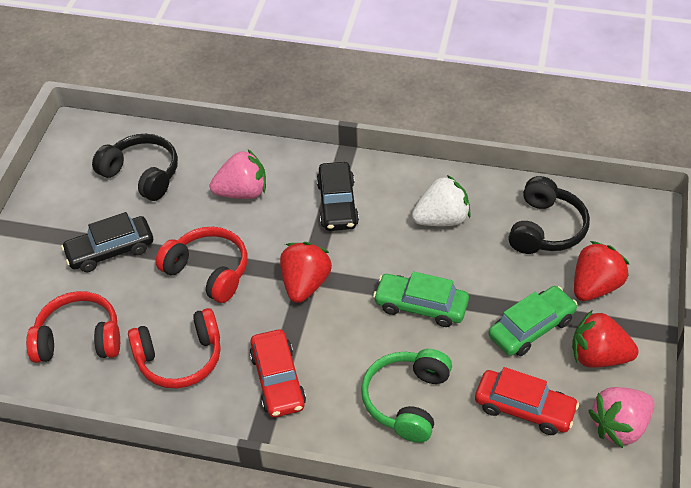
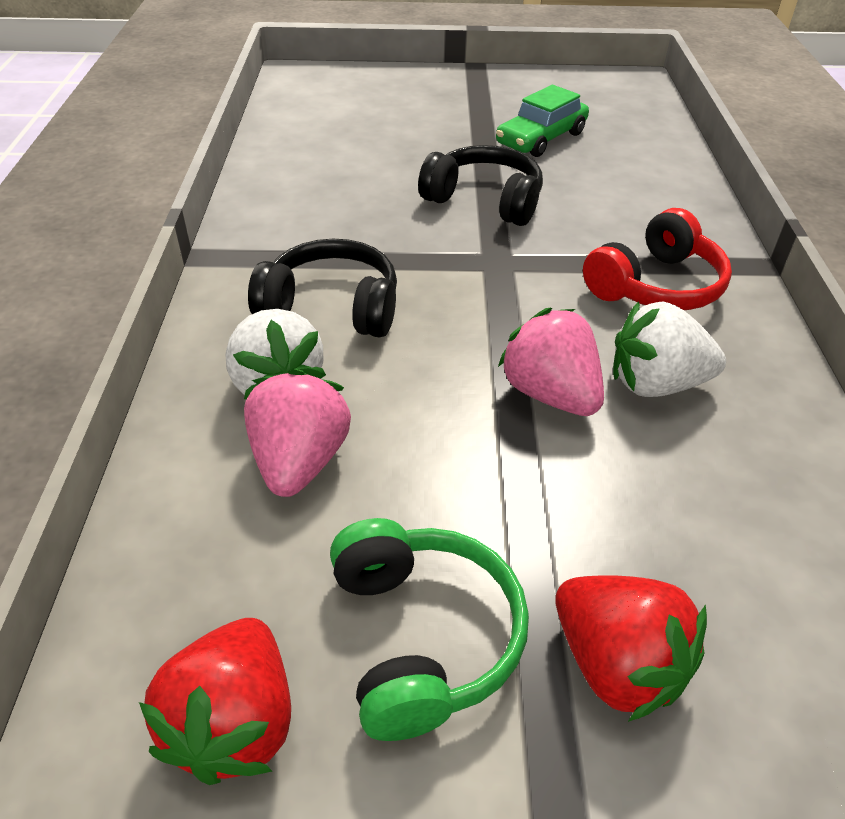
black car: 2 -> 0
green car: 2 -> 1
red car: 2 -> 0
red headphones: 3 -> 1
red strawberry: 3 -> 2
white strawberry: 1 -> 2

